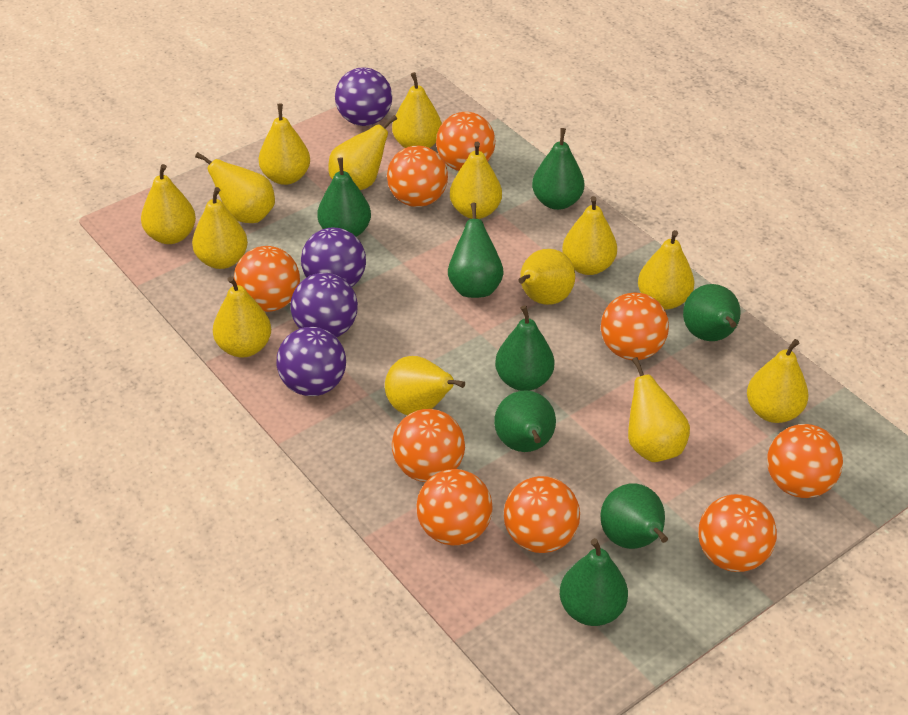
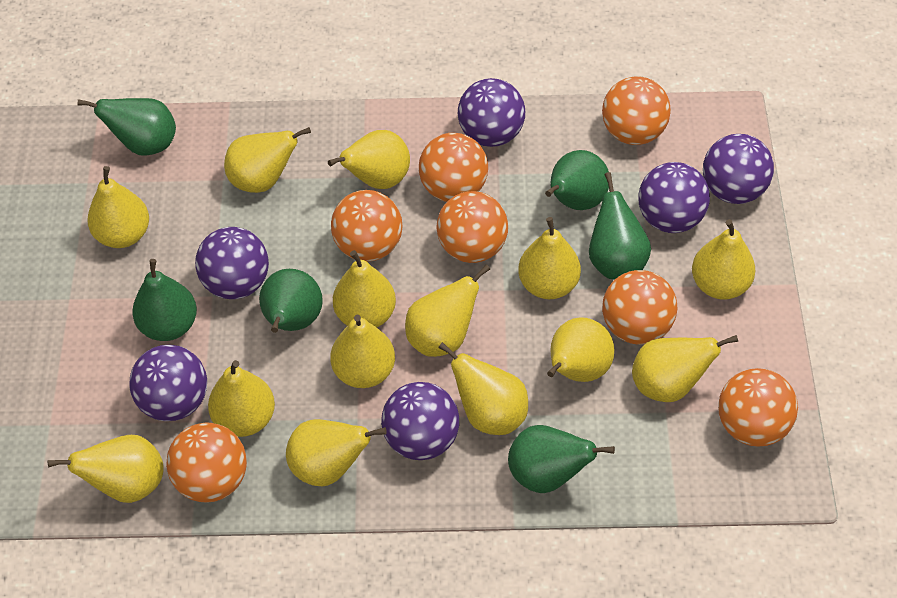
green pear: 8 -> 6
orange ball: 9 -> 7
purple ball: 4 -> 6

